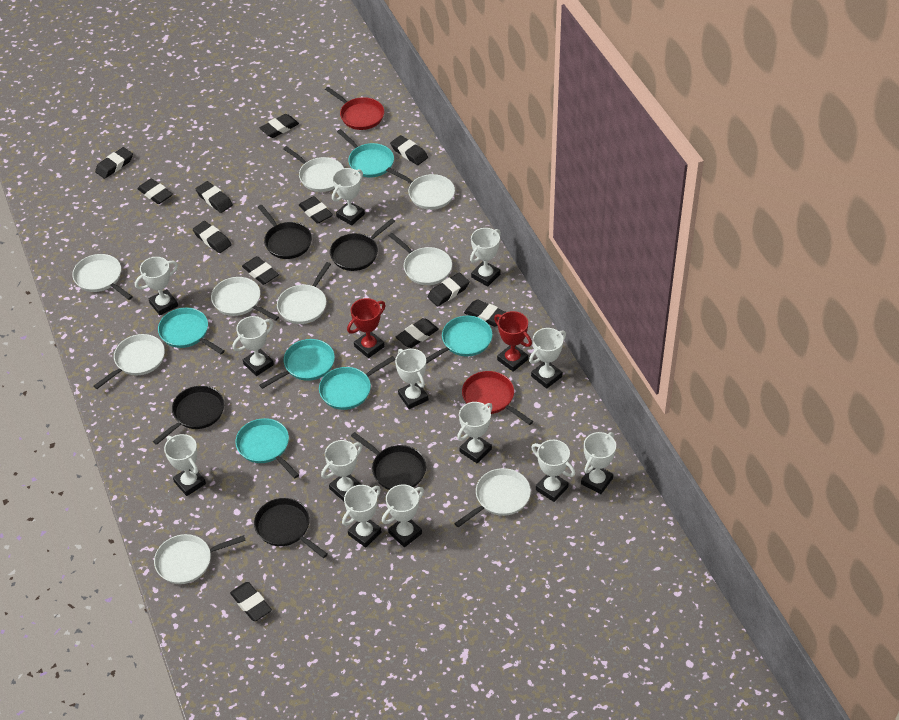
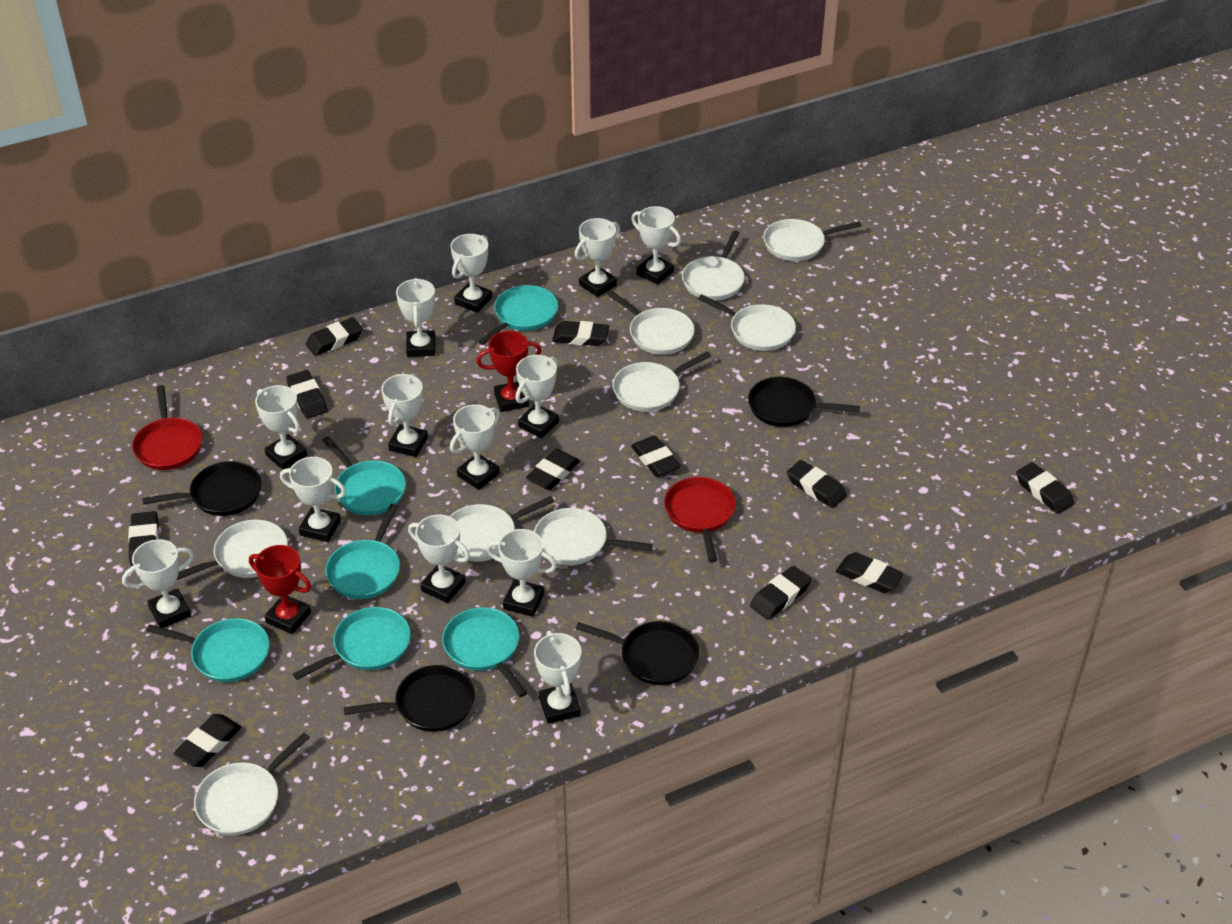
black eraser: 12 -> 11
black pan: 5 -> 4

